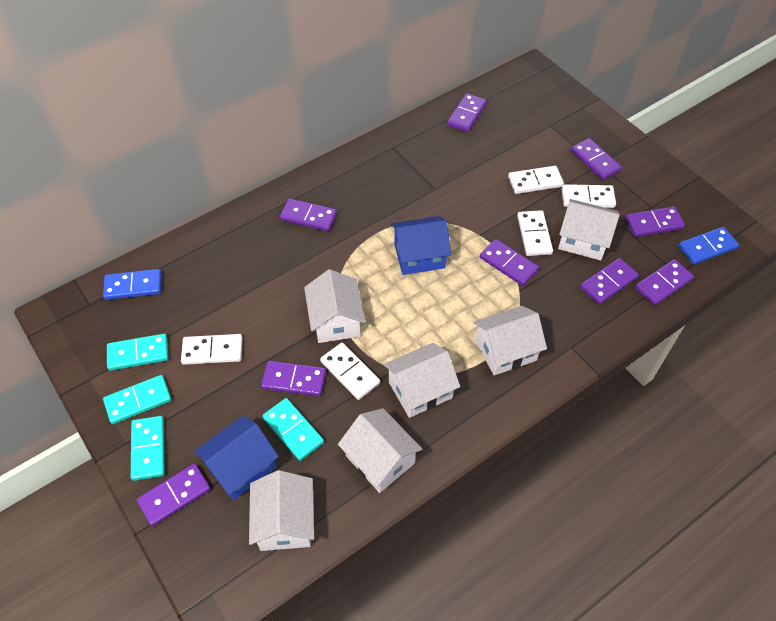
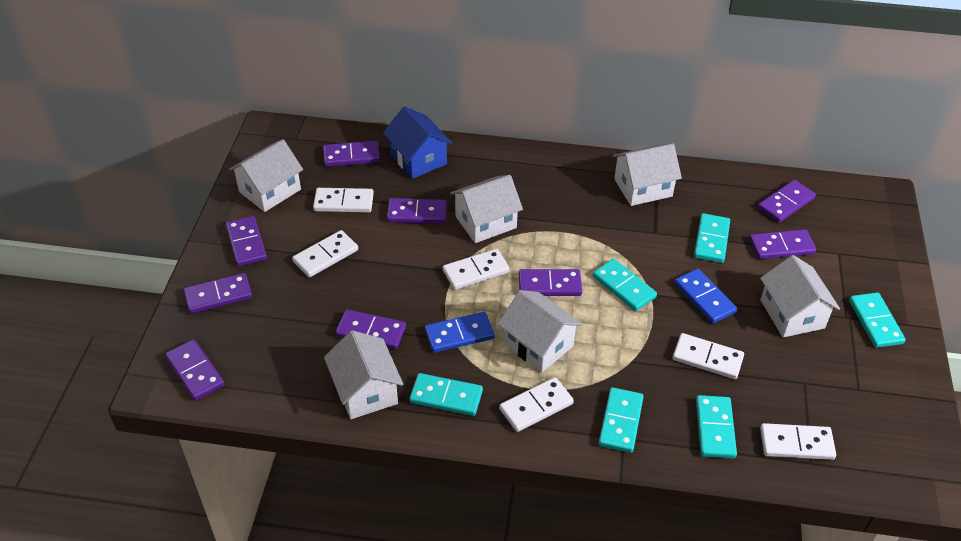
blue house: 2 -> 1
turquoise domino: 4 -> 6
white domino: 5 -> 6

